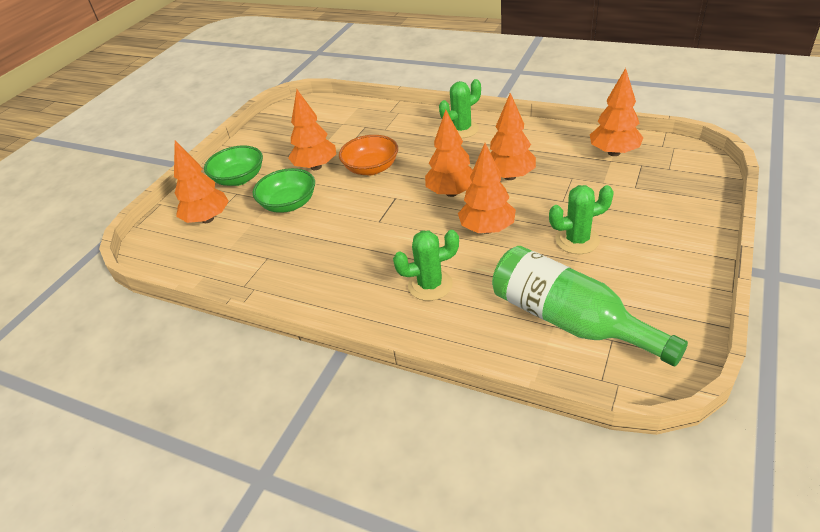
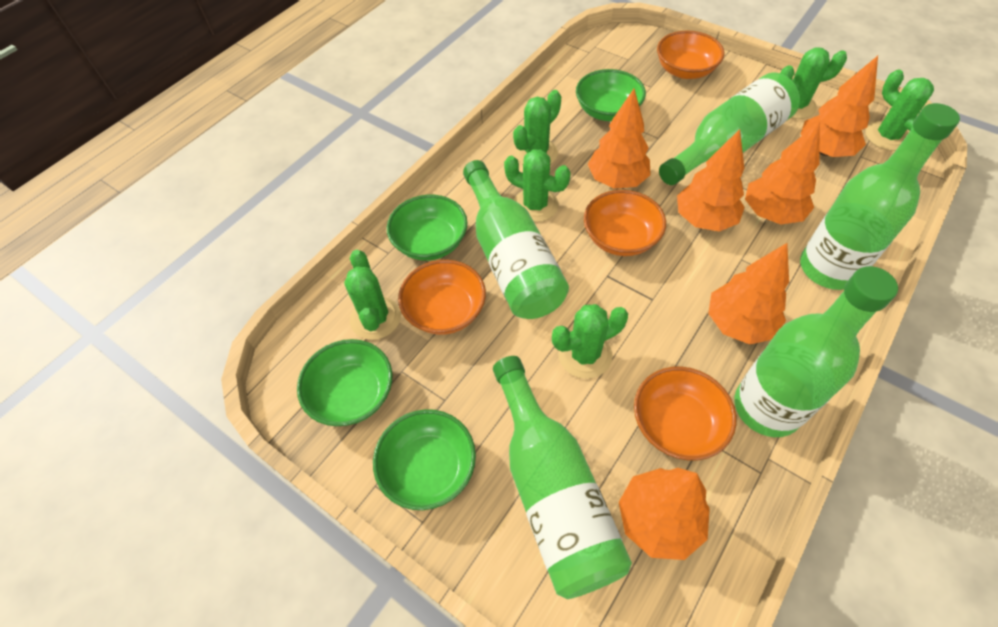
green bottle: 1 -> 5
green bowl: 2 -> 4
green cactus: 3 -> 6
orange bowl: 1 -> 4

